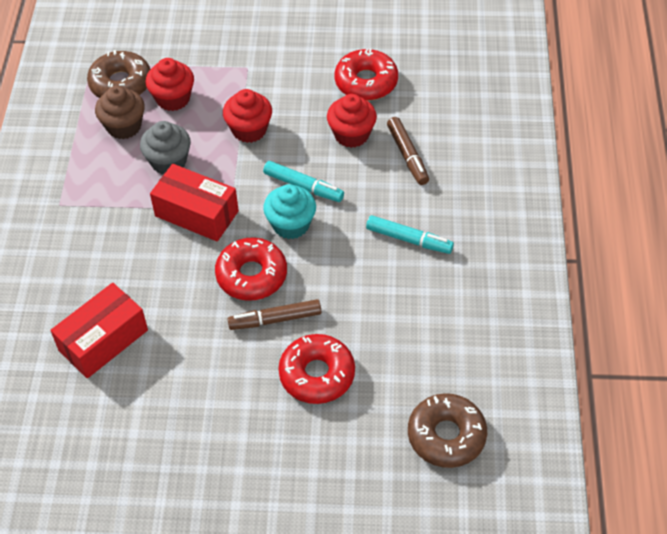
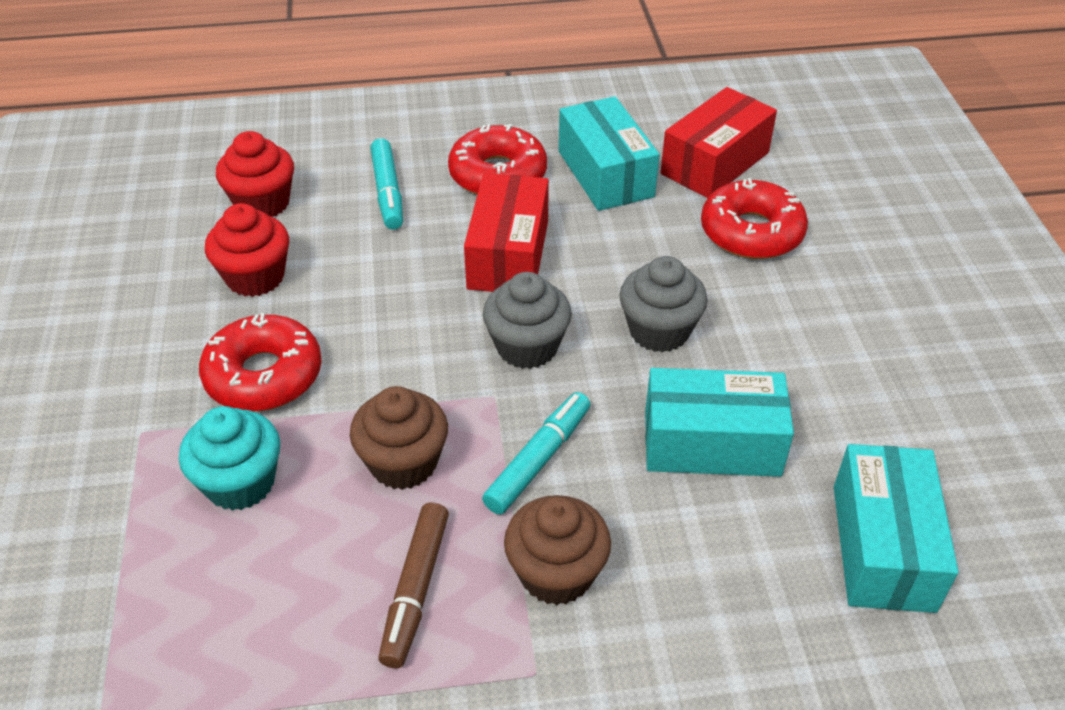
brown cupcake: 1 -> 2
brown donut: 2 -> 0
brown marker: 2 -> 1
grey cupcake: 1 -> 2
red cupcake: 3 -> 2
turquoise box: 0 -> 3

